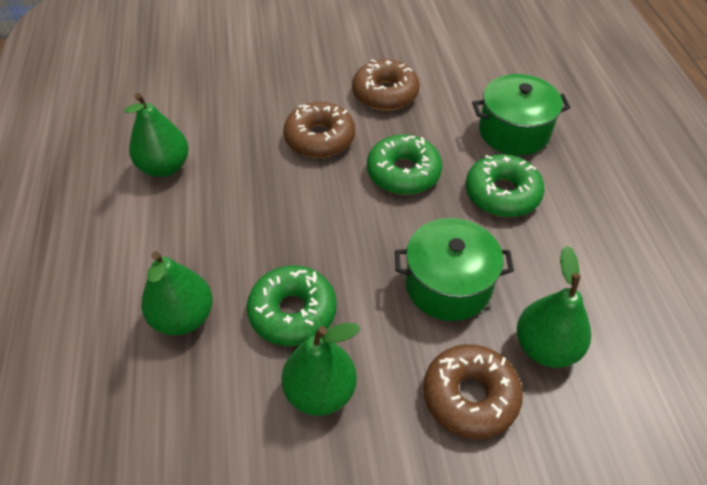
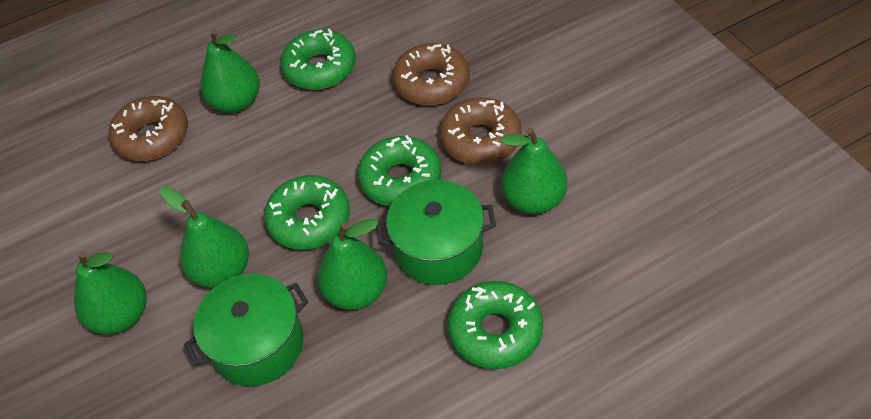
green donut: 3 -> 4
green pear: 4 -> 5

